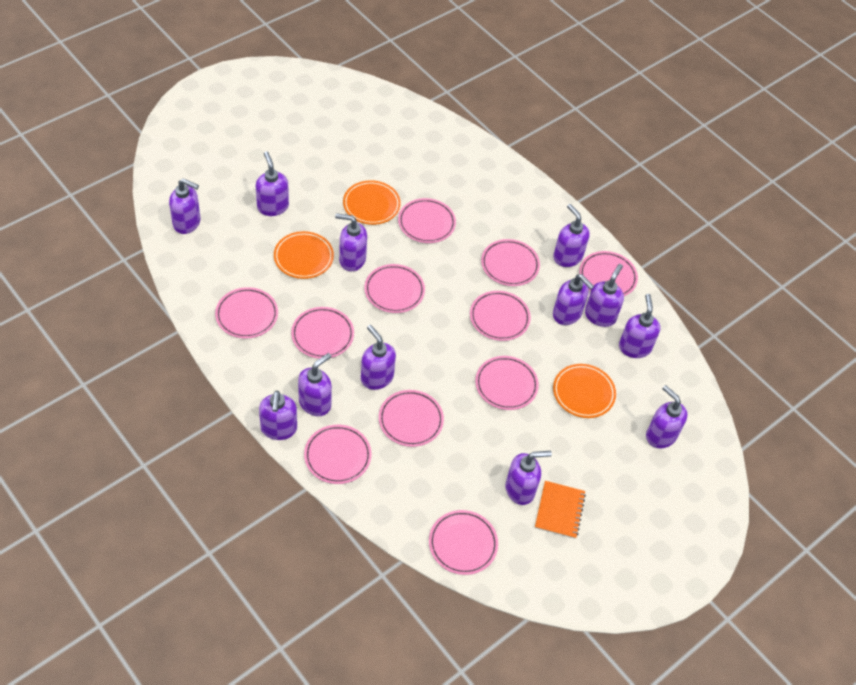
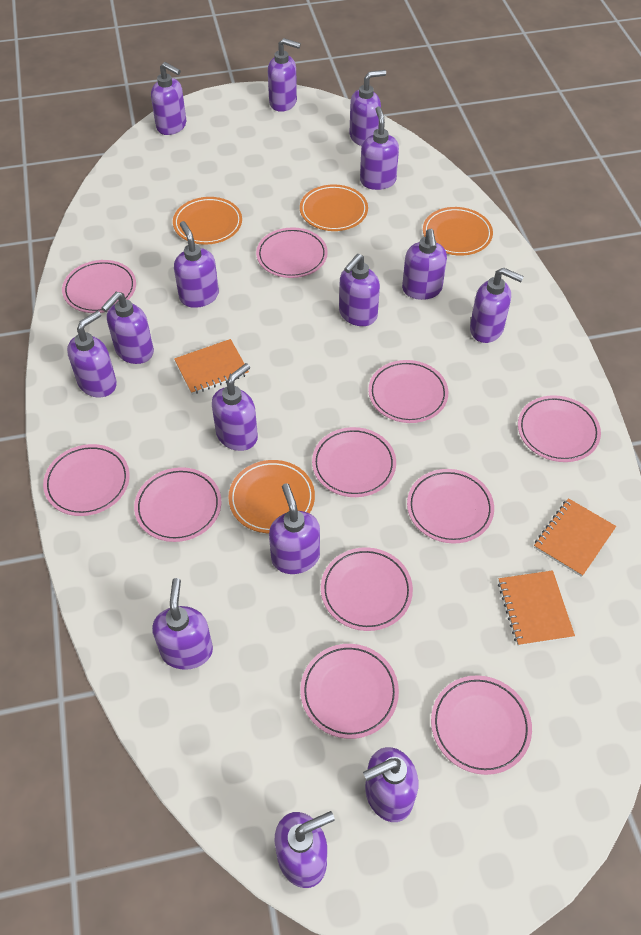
orange notebook: 1 -> 3
orange plate: 3 -> 4
purple soap dispenser: 12 -> 15

